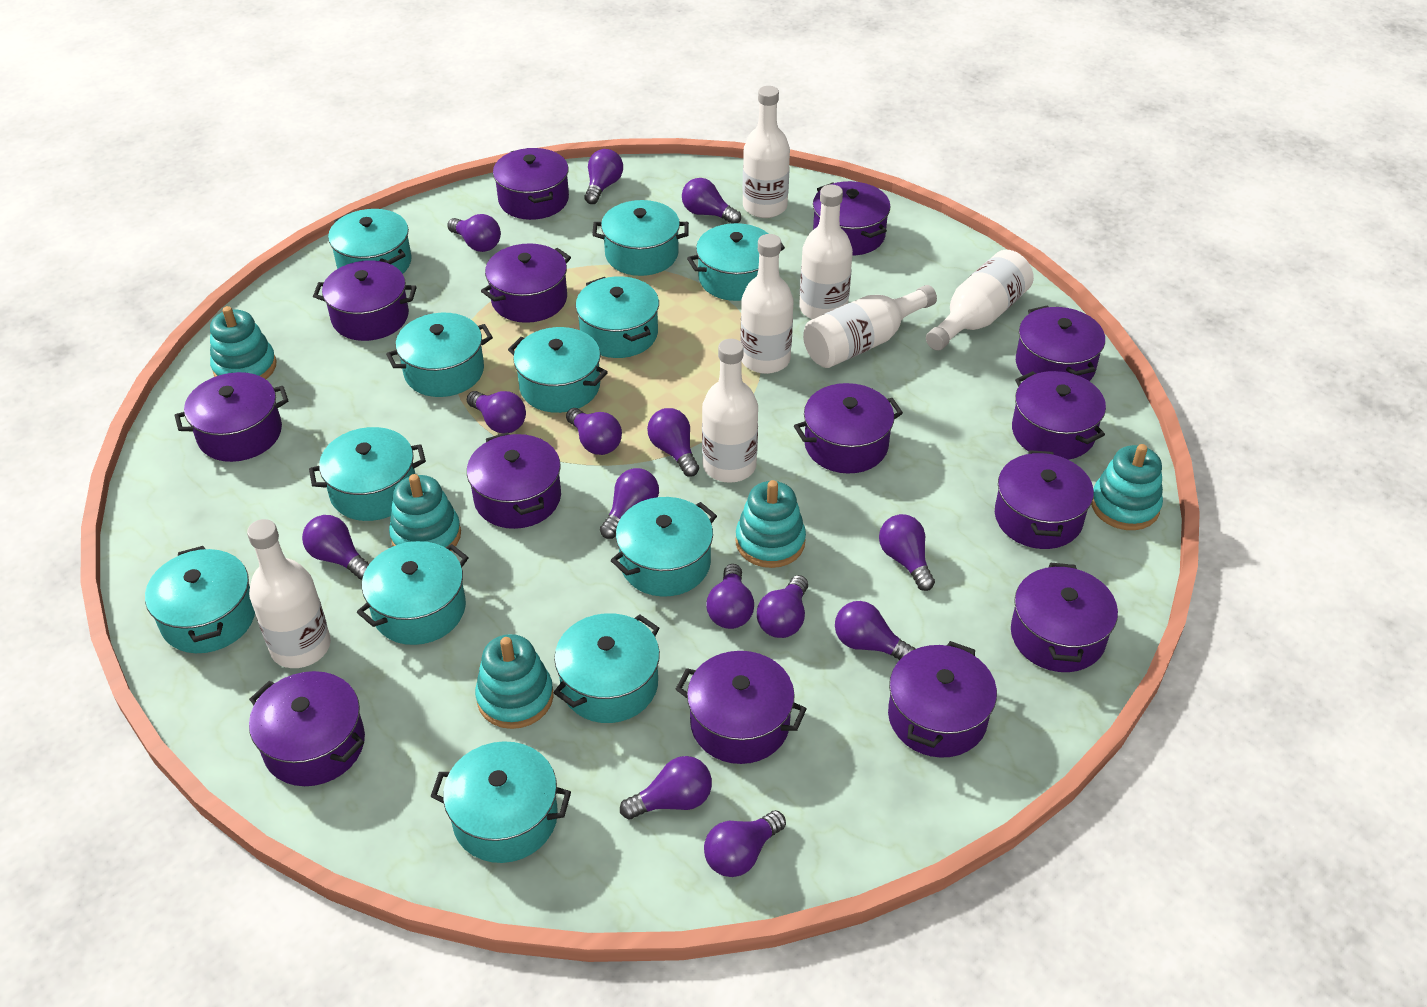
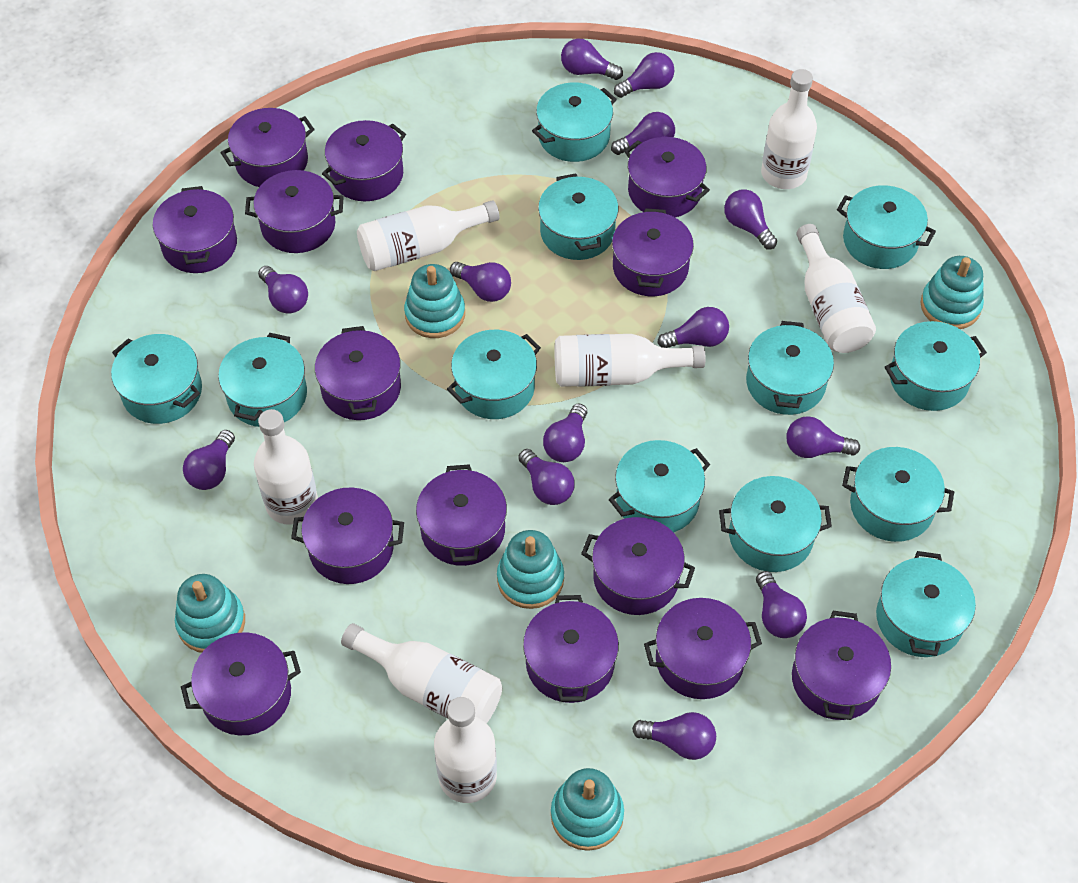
purple light bulb: 14 -> 13

